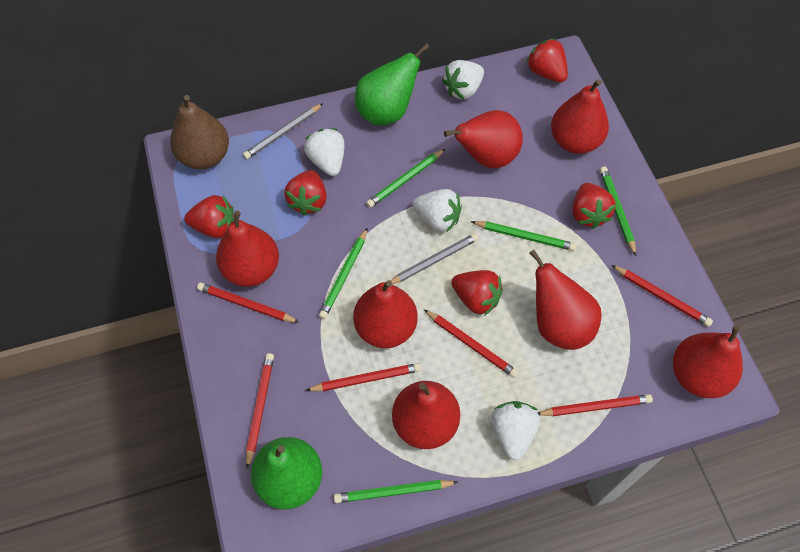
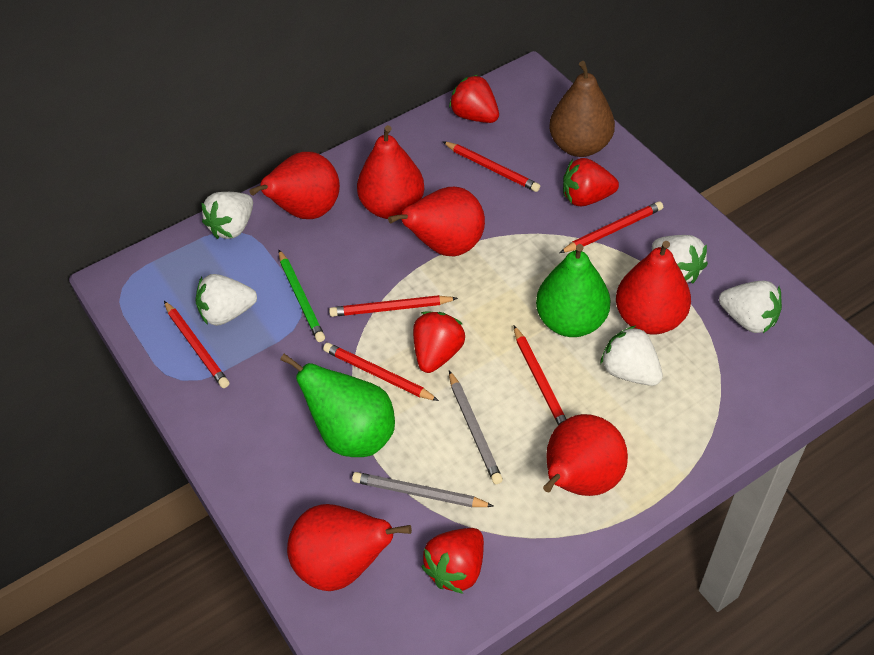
green pencil: 5 -> 1
red pear: 7 -> 6
red strawberry: 5 -> 4
white strawberry: 4 -> 5

